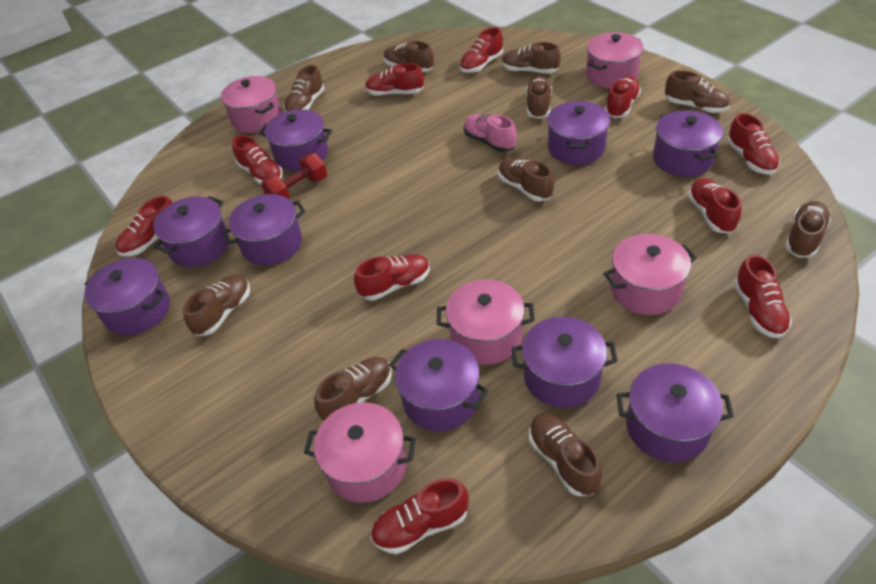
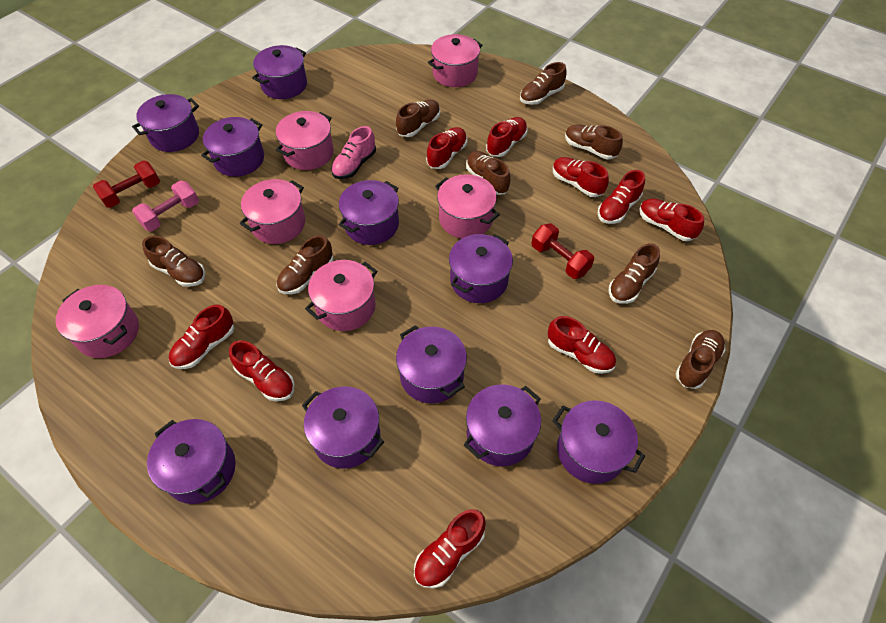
brown shoe: 10 -> 8
pink dumbbell: 0 -> 1
pink pot: 5 -> 6
purple pot: 9 -> 10
red dumbbell: 1 -> 2
red shoe: 10 -> 9

